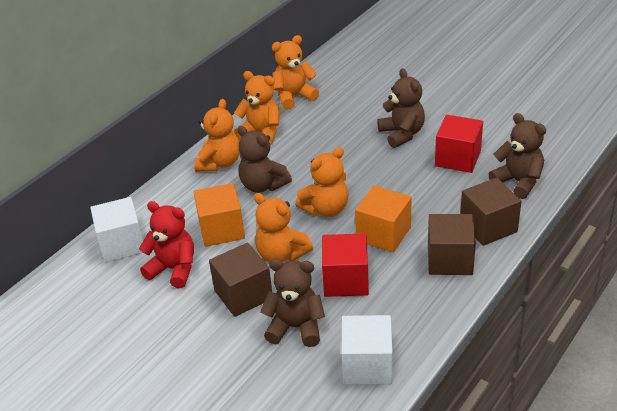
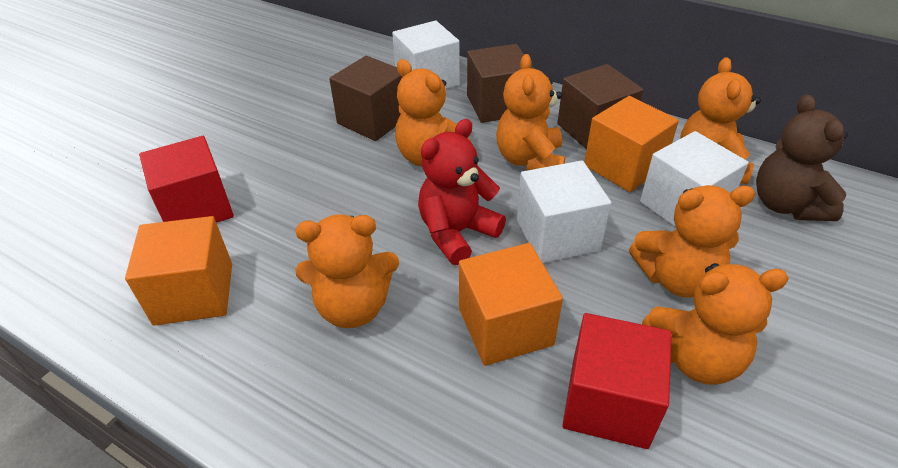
brown teddy bear: 4 -> 1
orange cube: 2 -> 3
orange teddy bear: 5 -> 6
white cube: 2 -> 3

